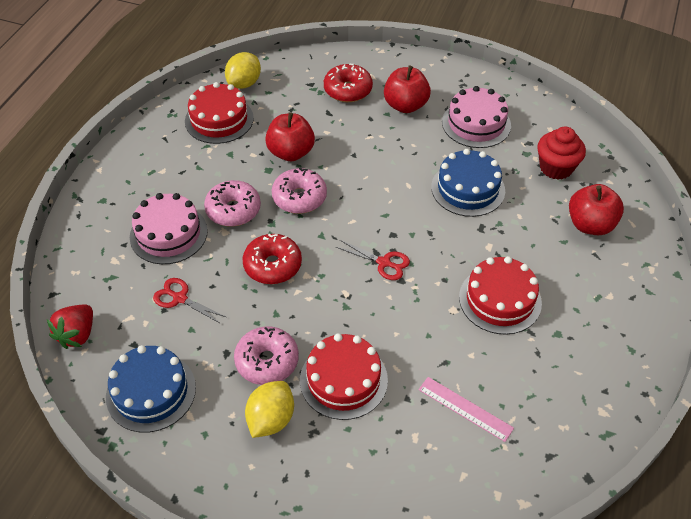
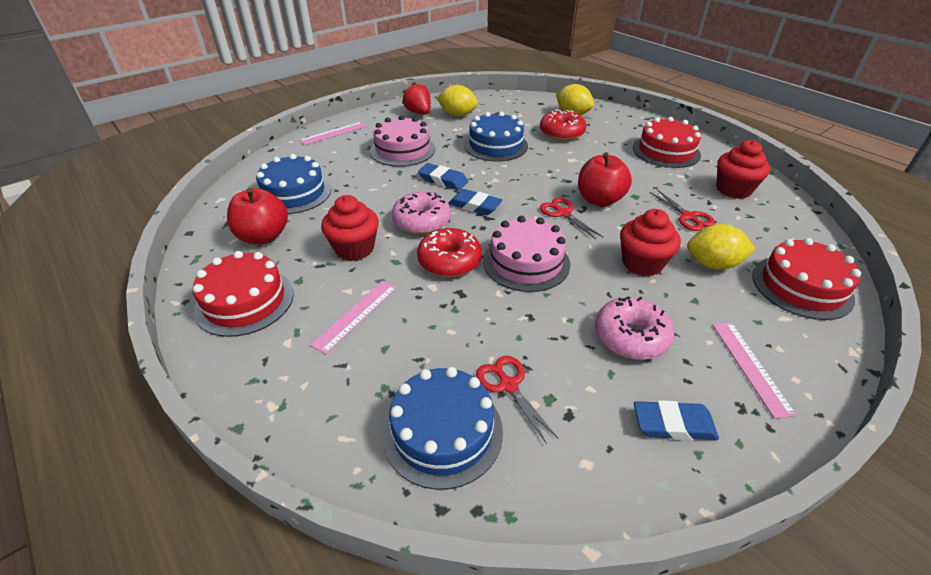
blue cake: 2 -> 3
blue eraser: 0 -> 3
pink donut: 3 -> 2
pink ruler: 1 -> 3
red apple: 3 -> 2
red cupcake: 1 -> 3
red scissors: 2 -> 3
yellow lemon: 2 -> 3

